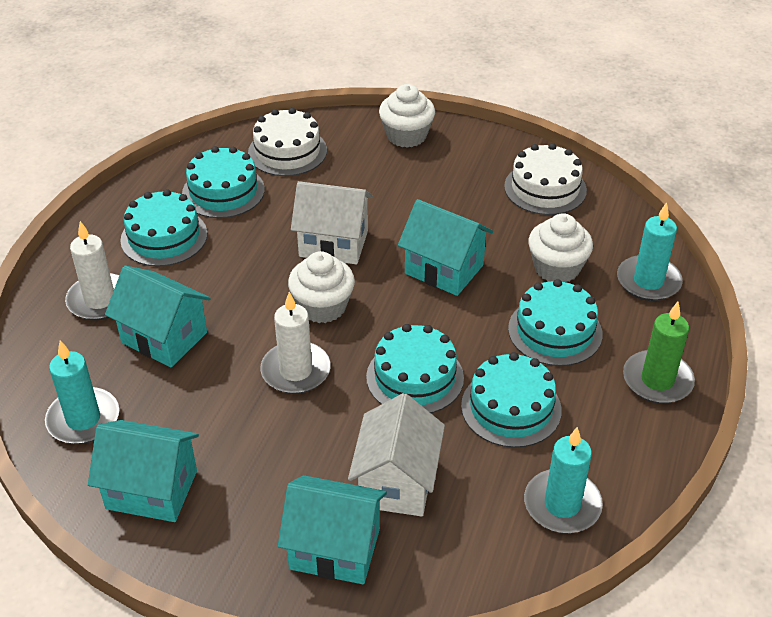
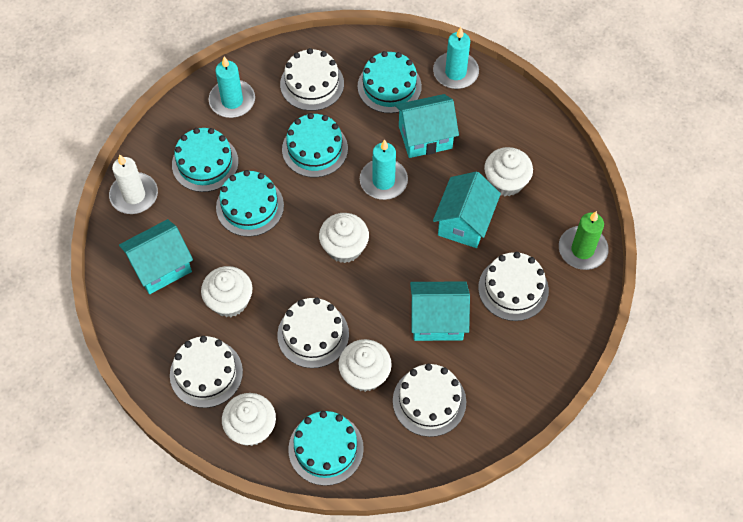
white cake: 2 -> 5
white candle: 2 -> 1
white cupcake: 3 -> 5
white house: 2 -> 0

